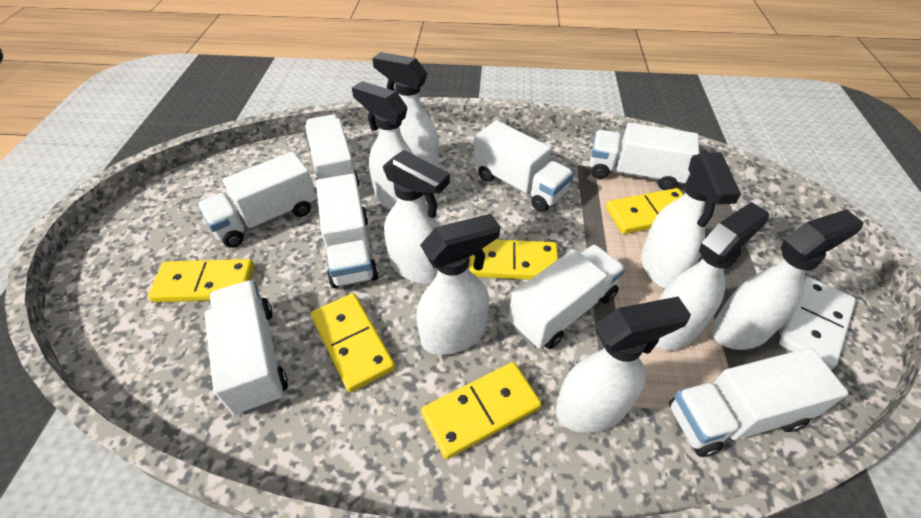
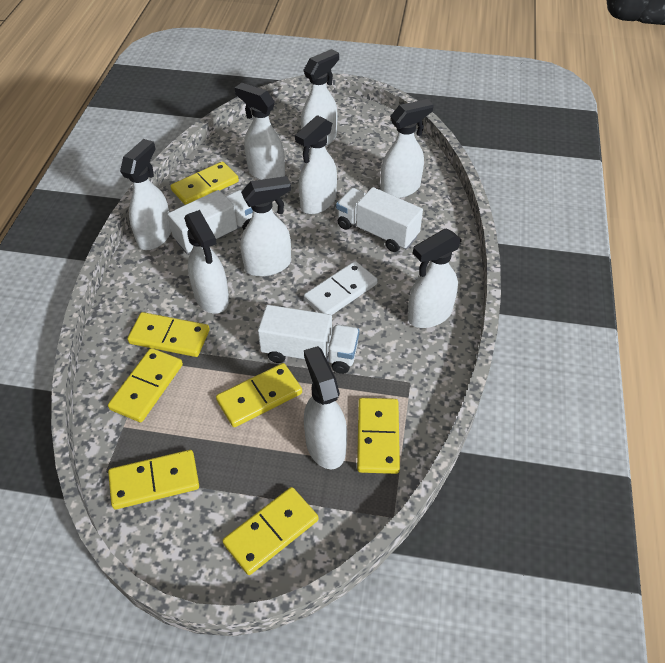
white spray bottle: 8 -> 9
white truck: 8 -> 3
yellow domino: 5 -> 7

